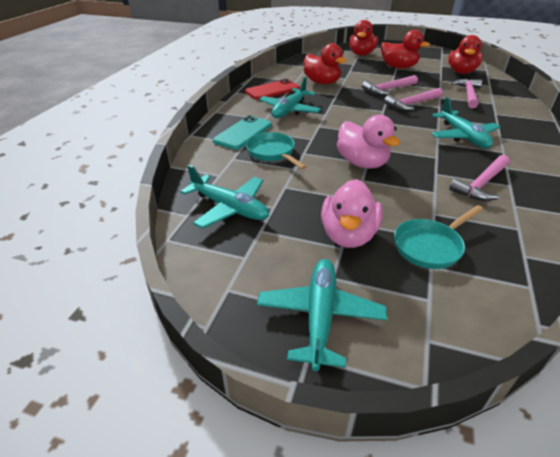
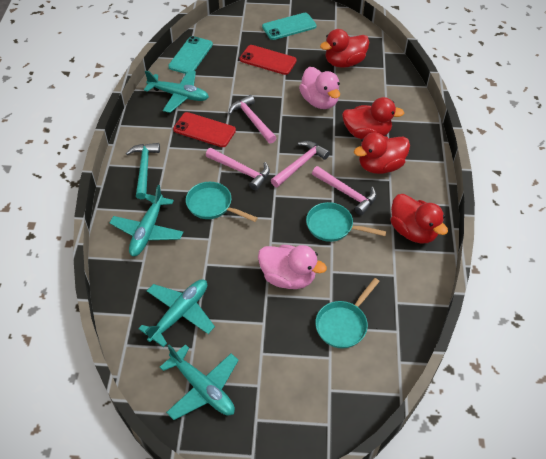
red phone: 1 -> 2
turquoise hammer: 0 -> 1
turquoise pan: 2 -> 3
turquoise phone: 1 -> 2

